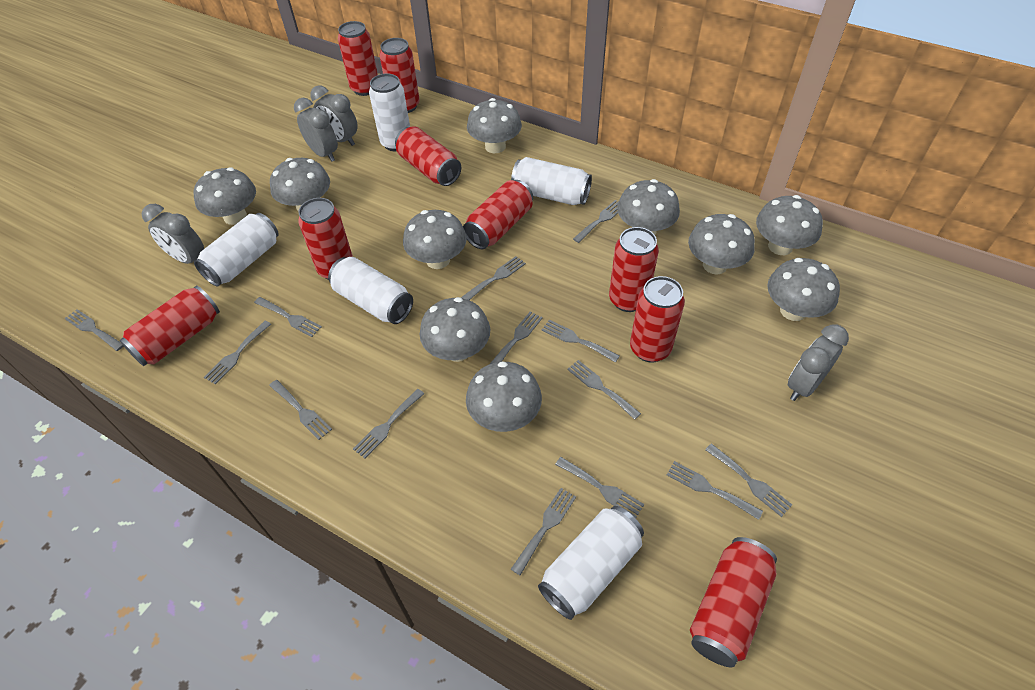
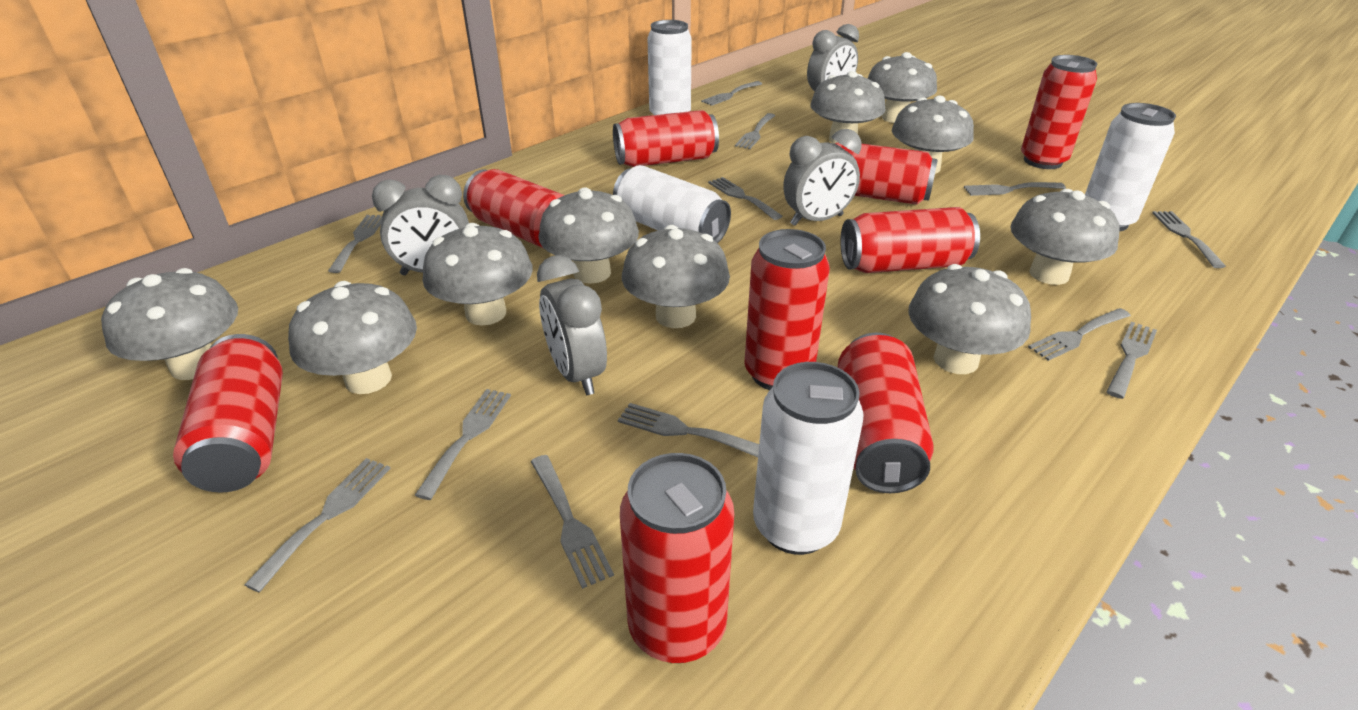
grey fork: 14 -> 12
white can: 5 -> 4

